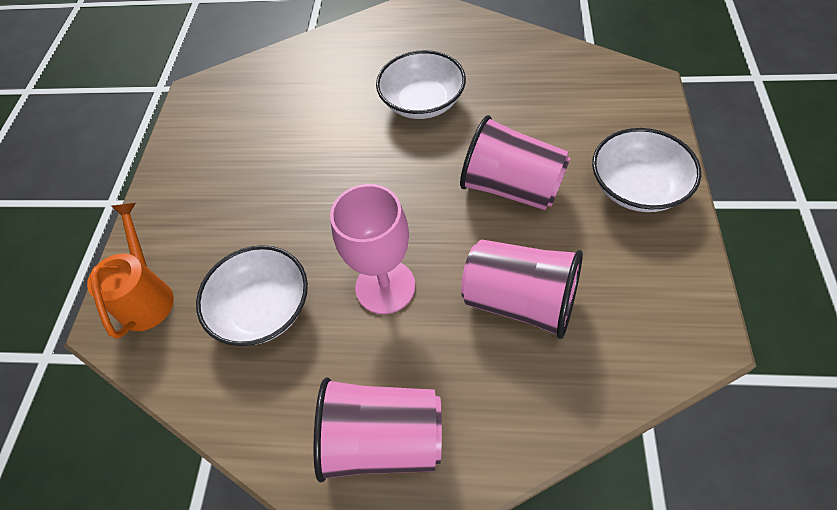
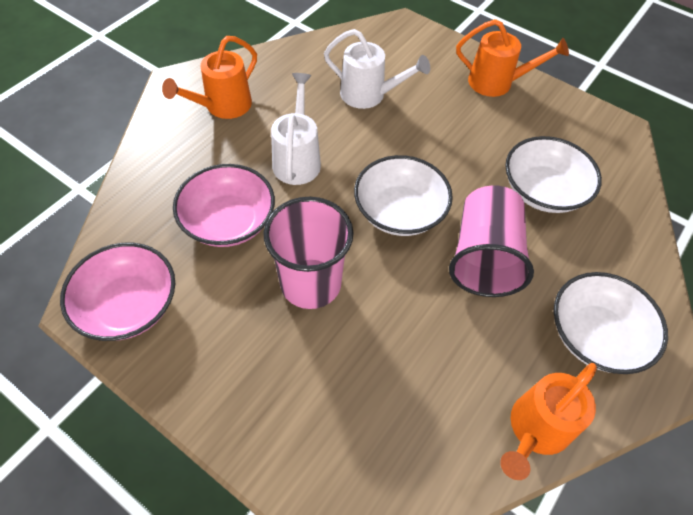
orange watering can: 1 -> 3
pink bowl: 0 -> 2
pink cup: 3 -> 2
pink goblet: 1 -> 0
white watering can: 0 -> 2

